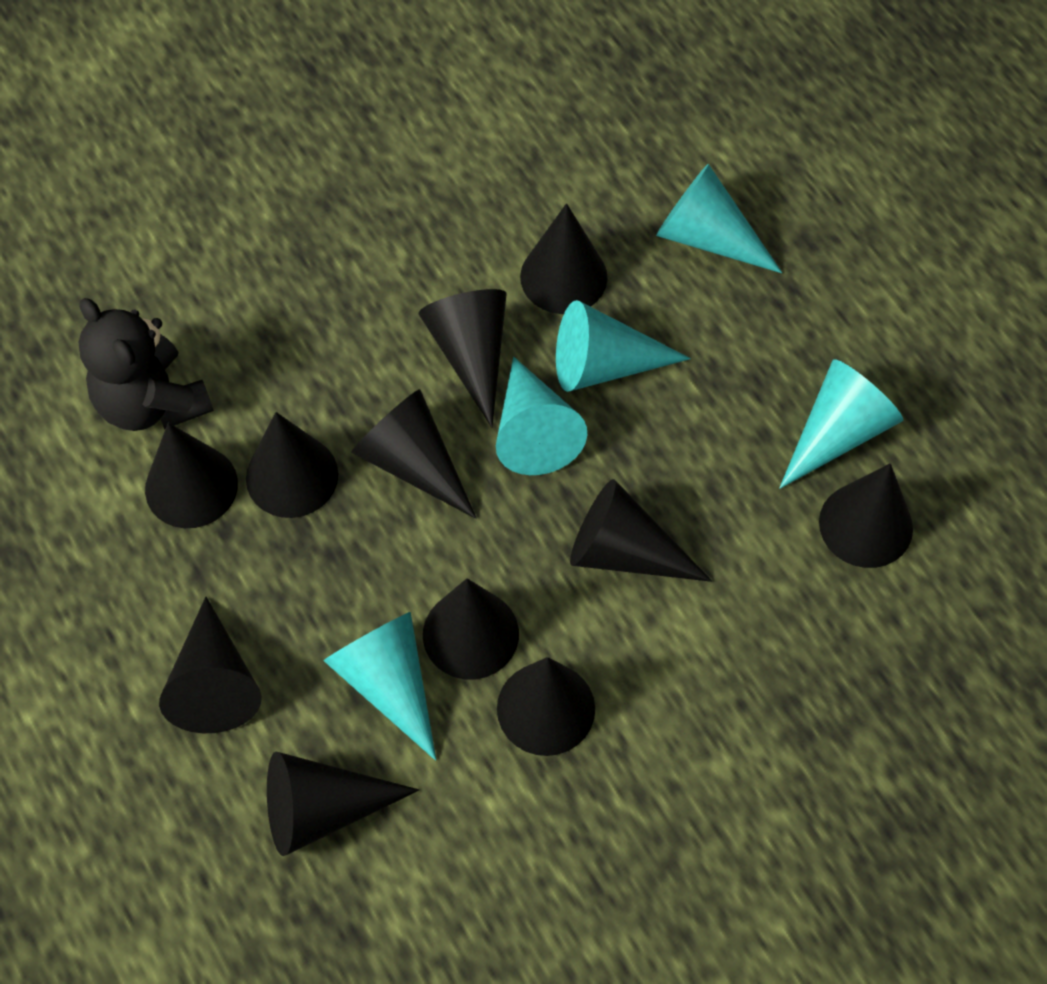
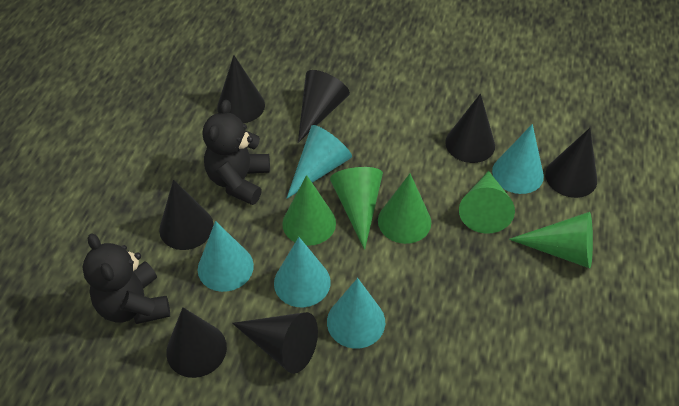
black cone: 11 -> 7
black teddy bear: 1 -> 2
green cone: 0 -> 5

